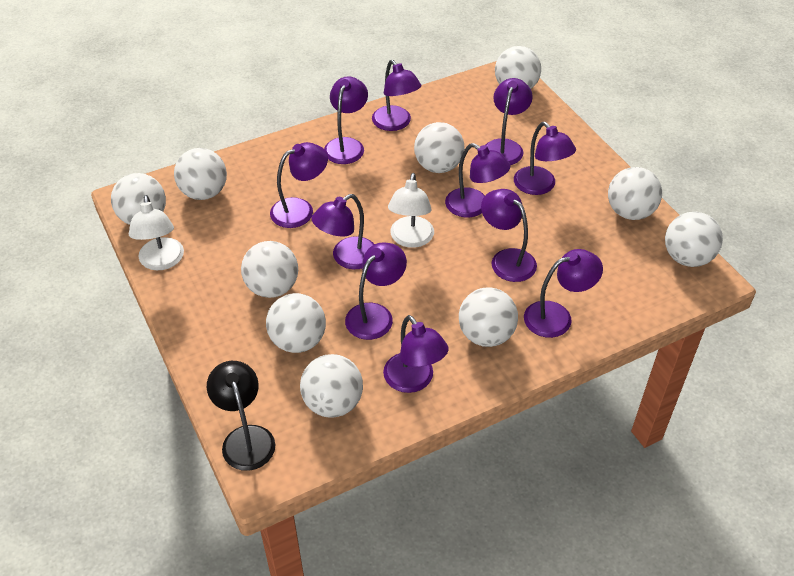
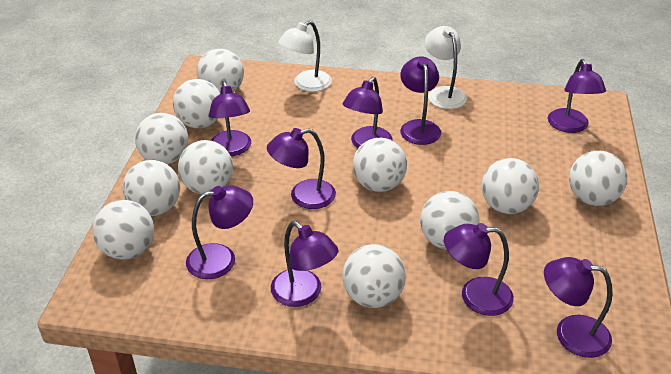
black lamp: 1 -> 0
purple lamp: 11 -> 9
white ball: 10 -> 11

